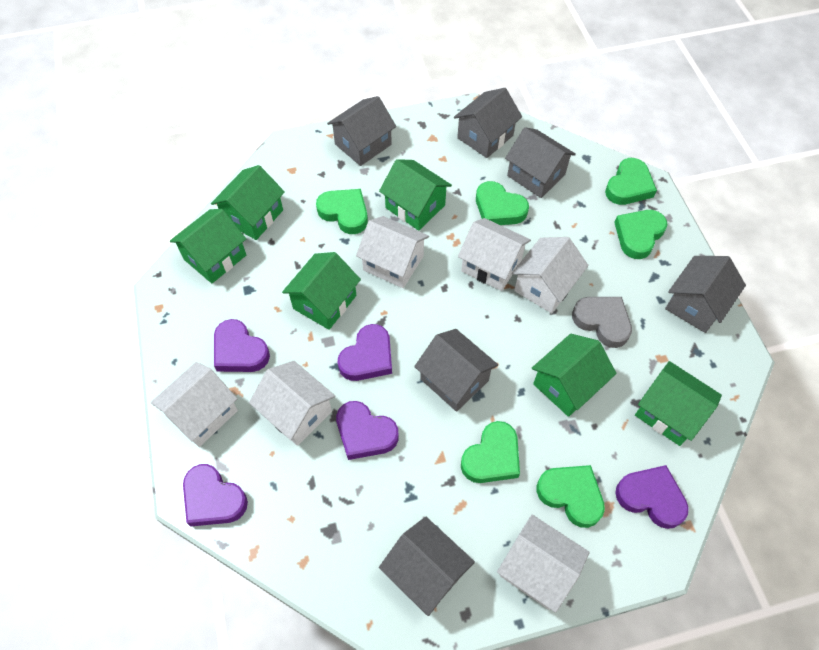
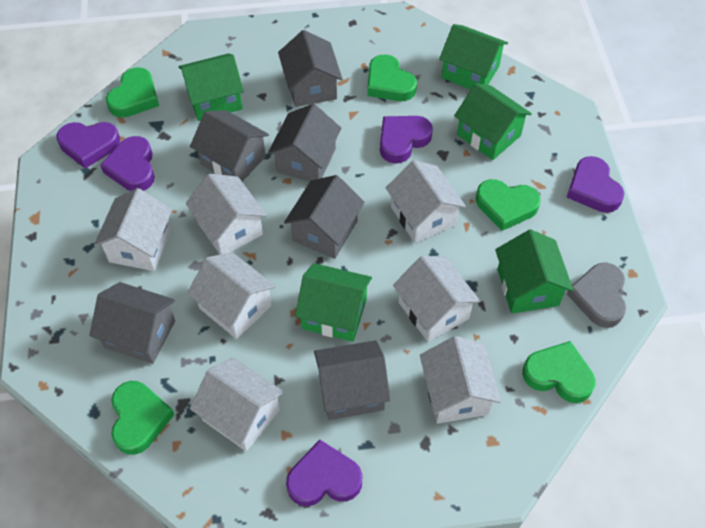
green heart: 6 -> 5
green house: 6 -> 5
white house: 6 -> 7

